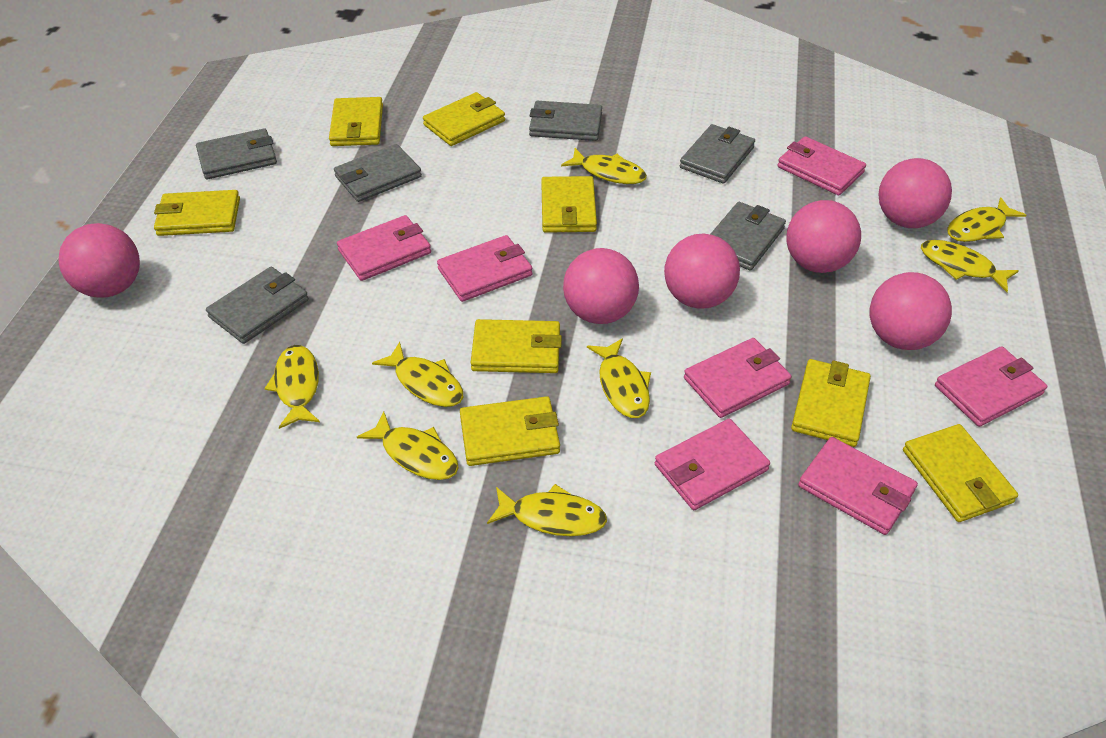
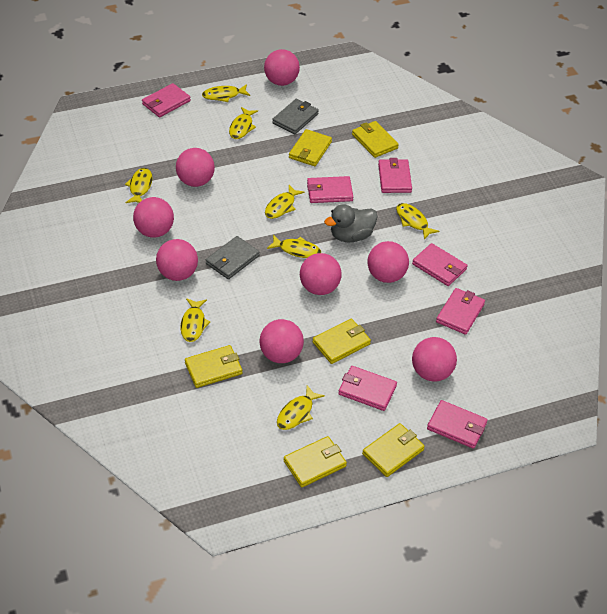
grey duck: 0 -> 1
grey wallet: 6 -> 2
pink ball: 6 -> 8
yellow wallet: 8 -> 6

